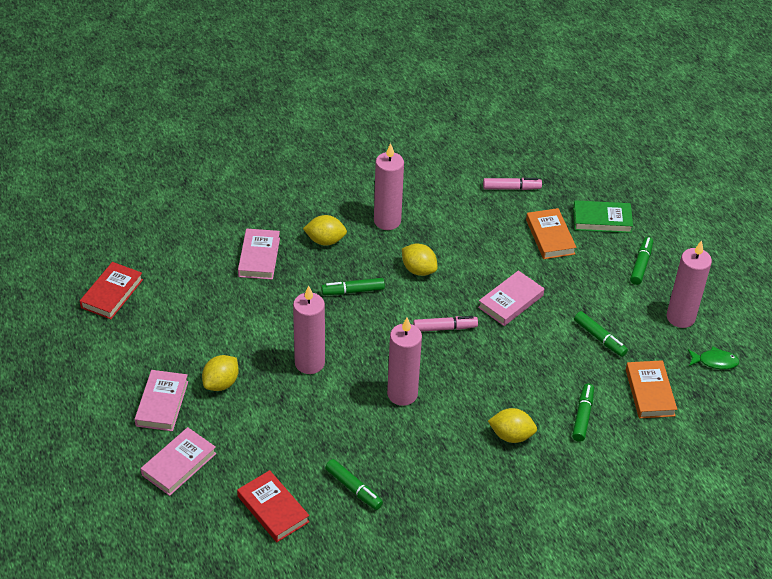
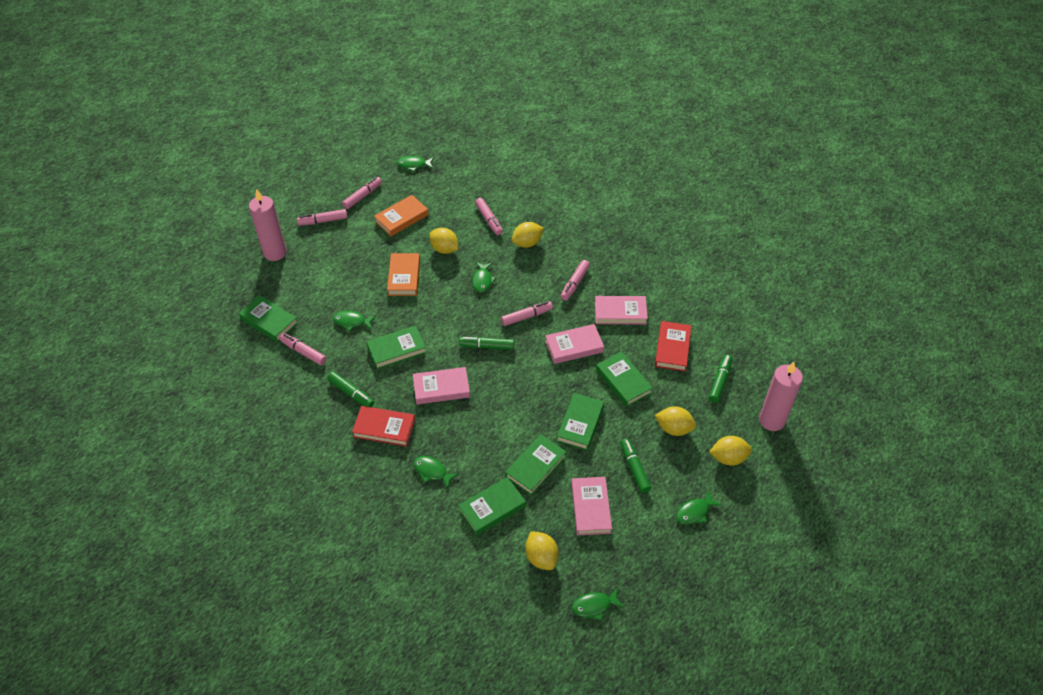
green book: 1 -> 6
green fish: 1 -> 6
green marker: 5 -> 4
pink candle: 4 -> 2
pink marker: 2 -> 6
yellow lemon: 4 -> 5

